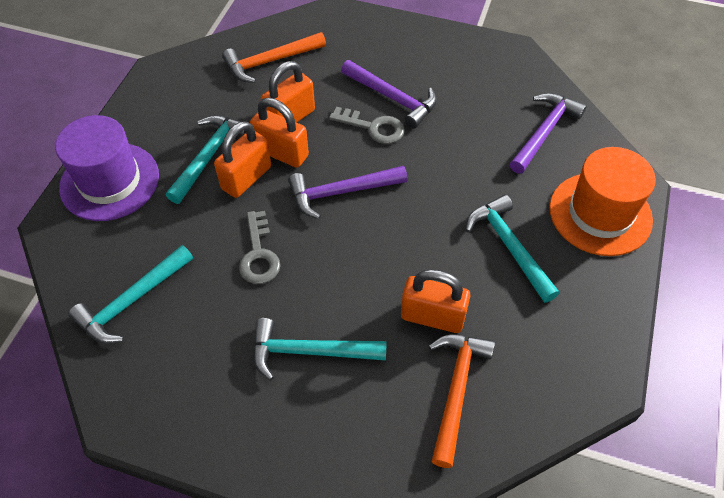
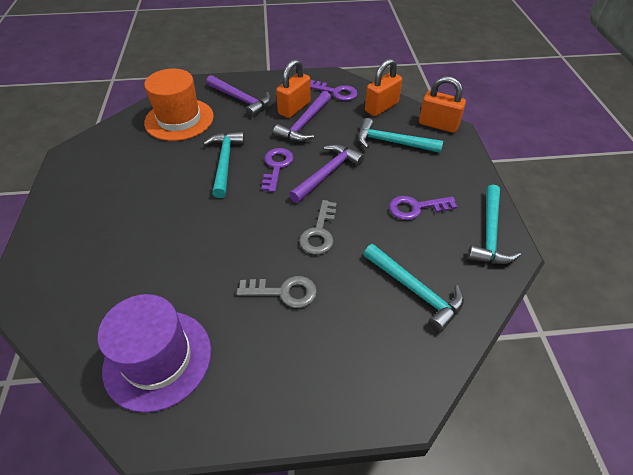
orange hammer: 2 -> 0
orange padlock: 4 -> 3
purple key: 0 -> 3

